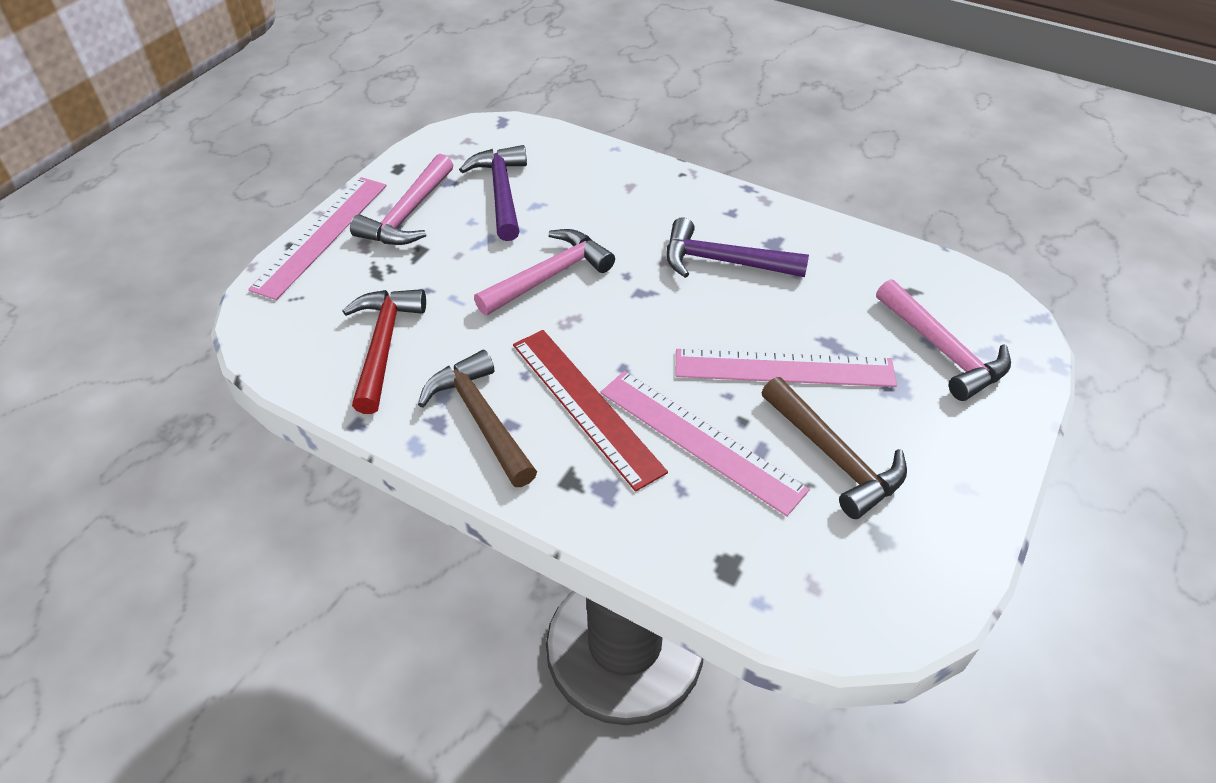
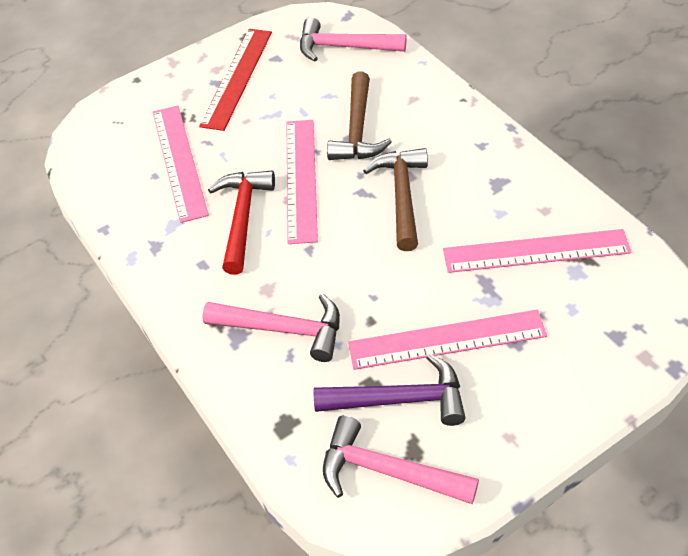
pink ruler: 3 -> 4
purple hammer: 2 -> 1

